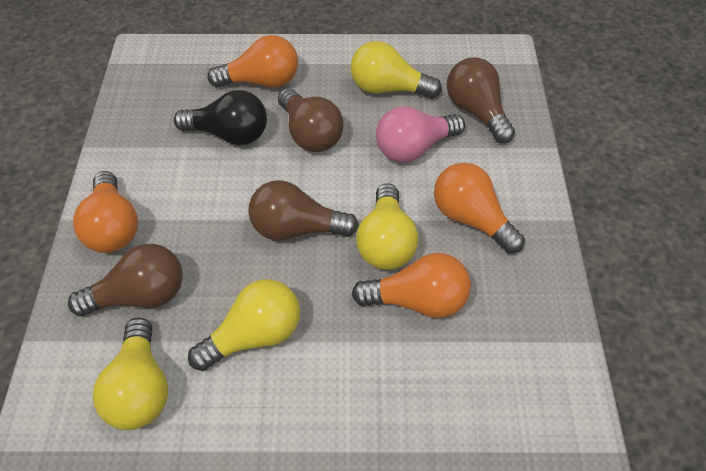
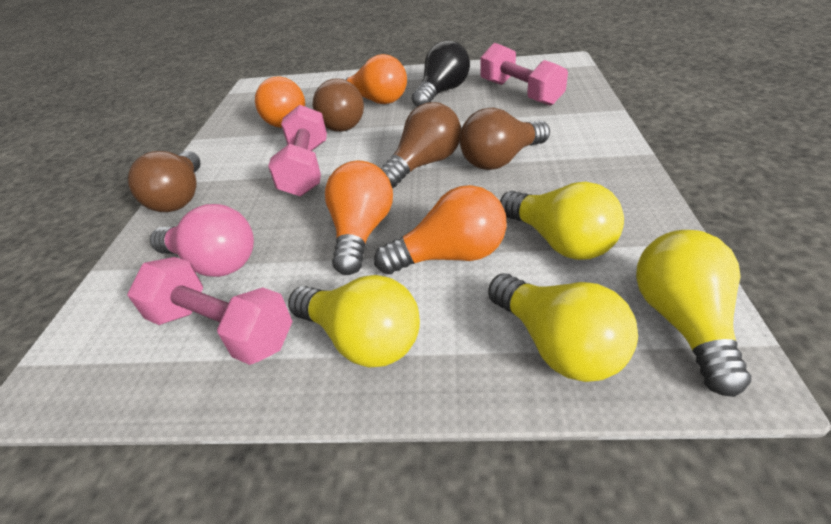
pink dumbbell: 0 -> 3

